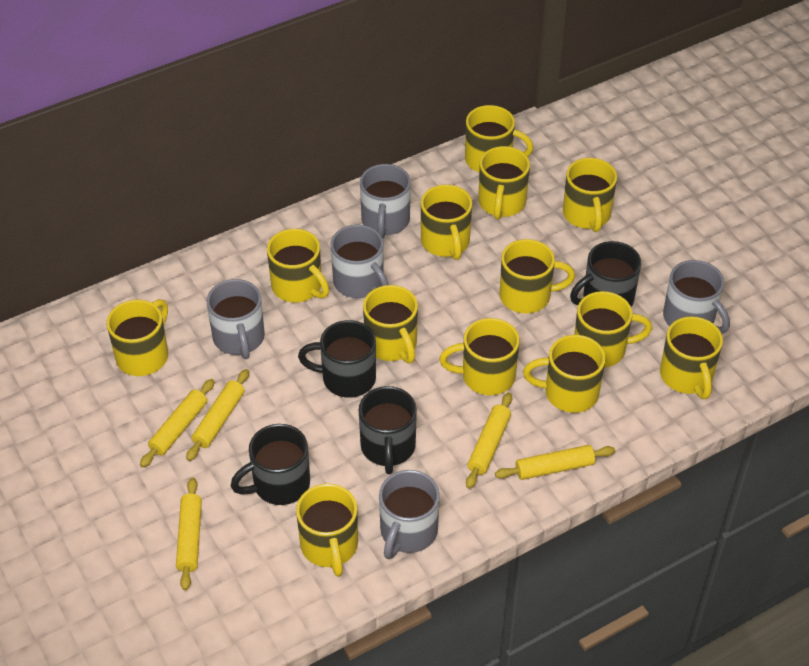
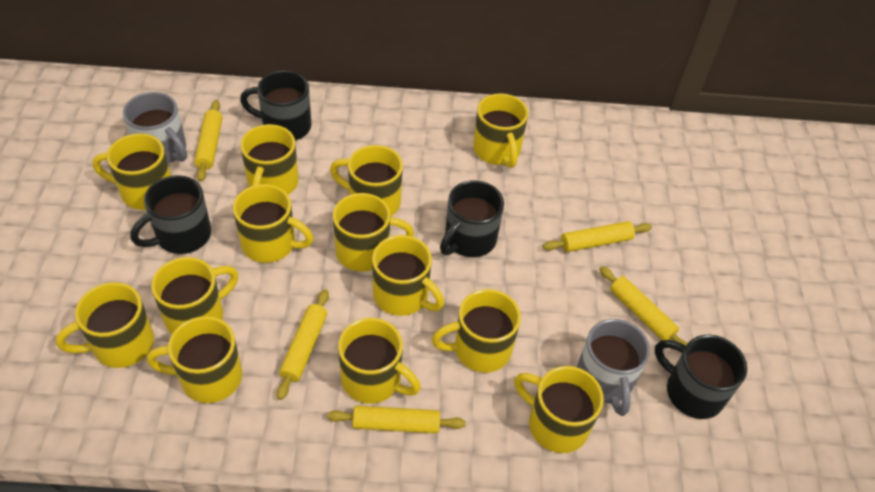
grey mug: 5 -> 2

